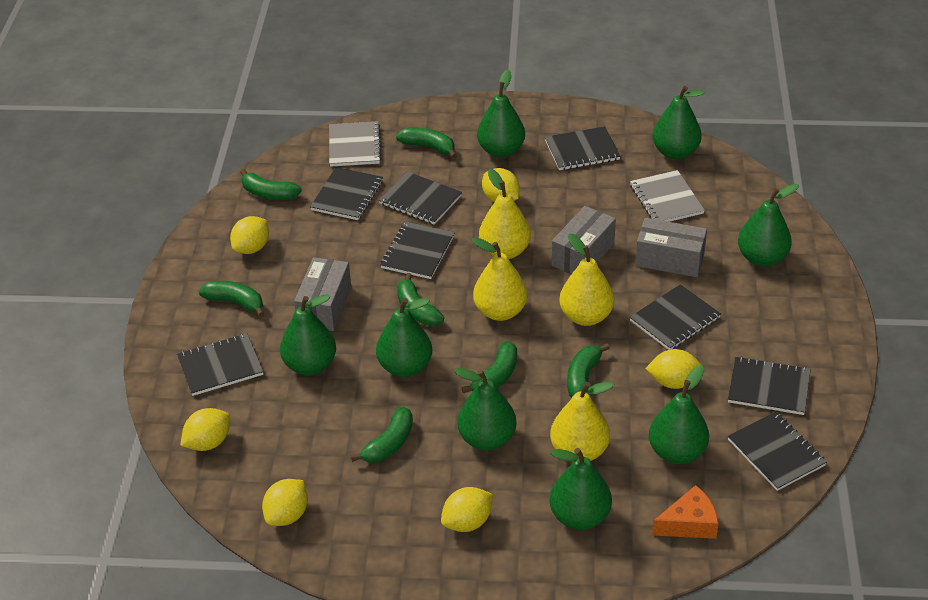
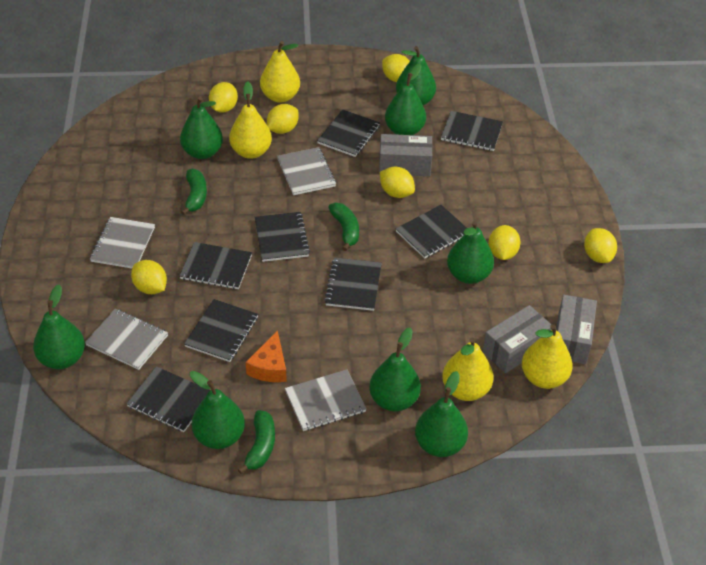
green banana: 7 -> 3
grey notebook: 2 -> 4
yellow lemon: 6 -> 7

